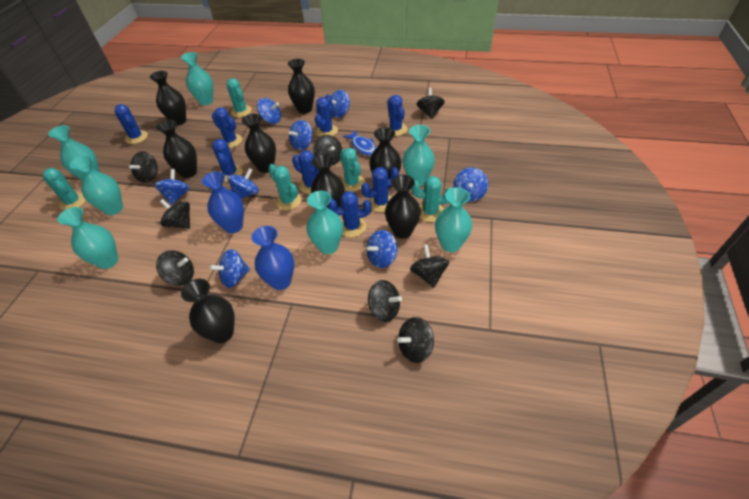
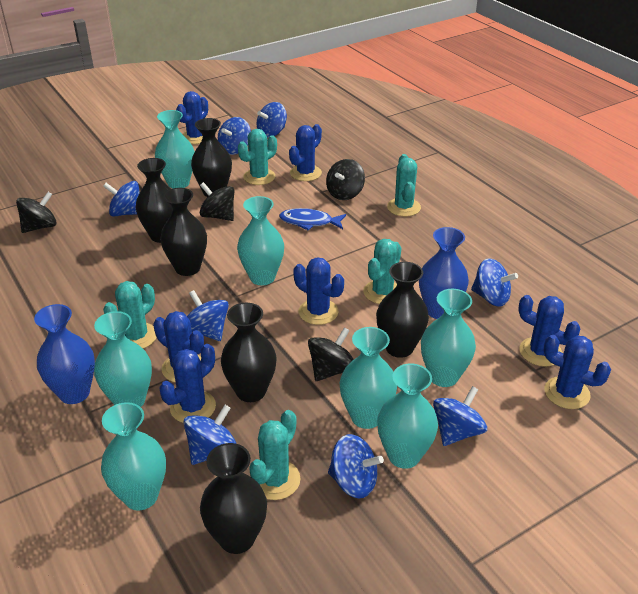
black spinning top: 8 -> 4
black vase: 8 -> 6
blue cactus: 8 -> 7

